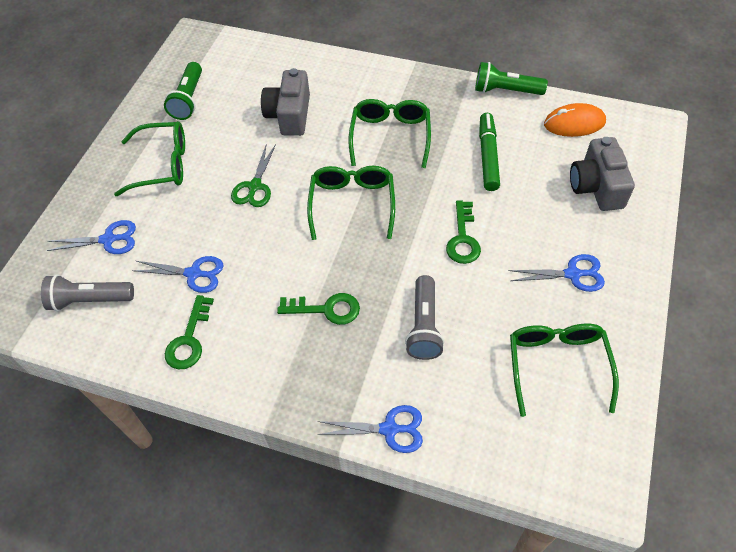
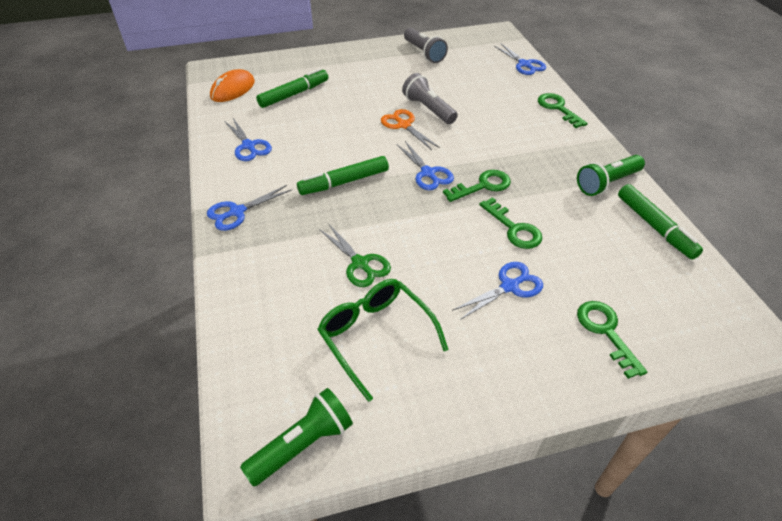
blue scissors: 4 -> 5
green glasses: 4 -> 1
green key: 3 -> 4
green marker: 1 -> 3
grey camera: 2 -> 0
orange scissors: 0 -> 1

